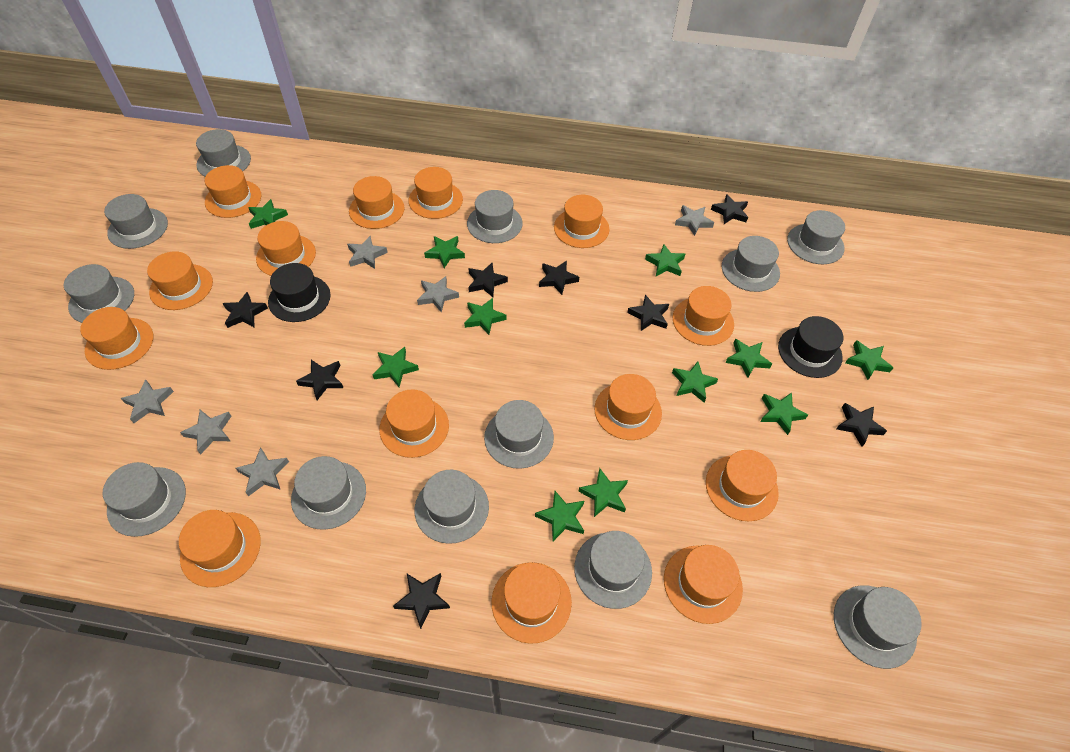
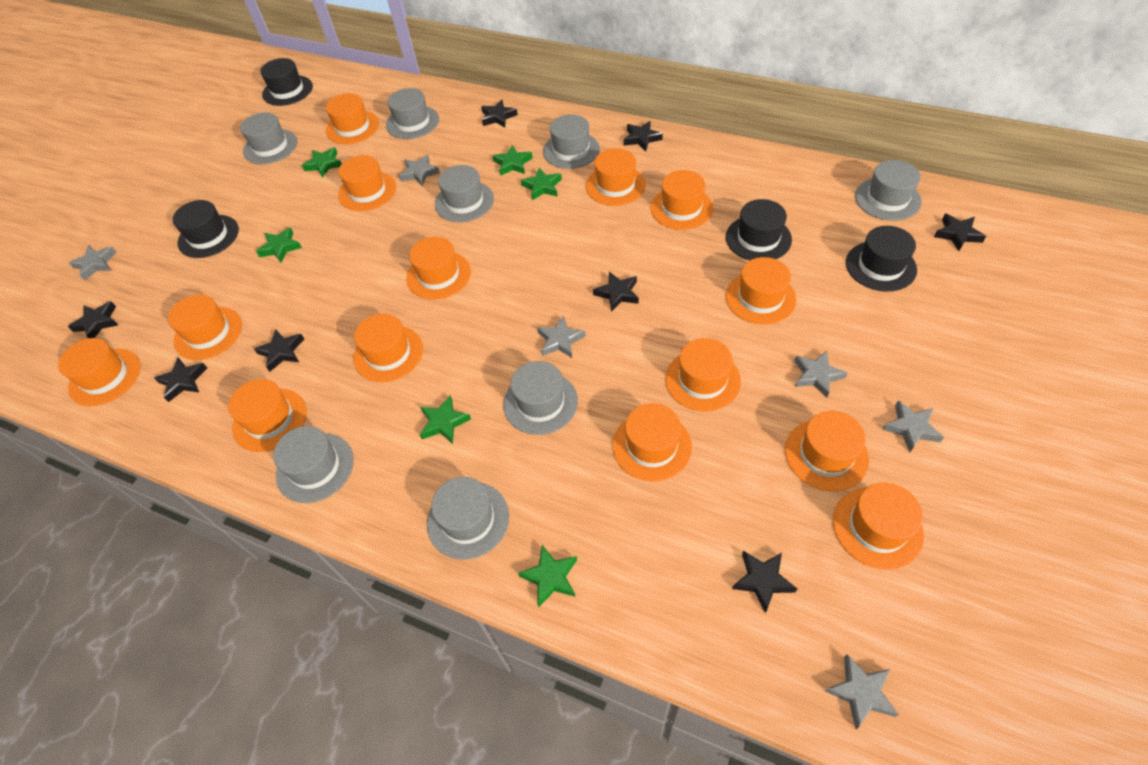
black hat: 2 -> 4
green star: 11 -> 6
grey hat: 12 -> 8

